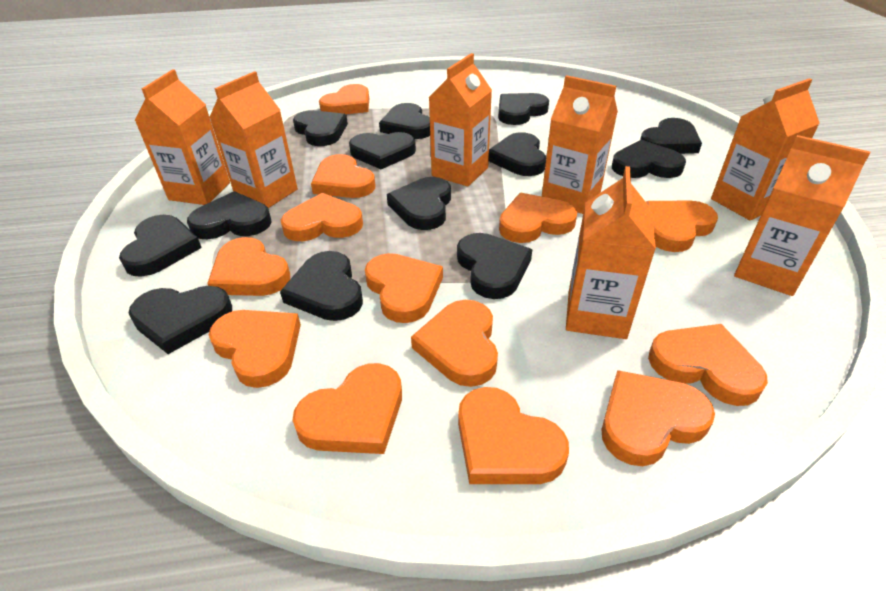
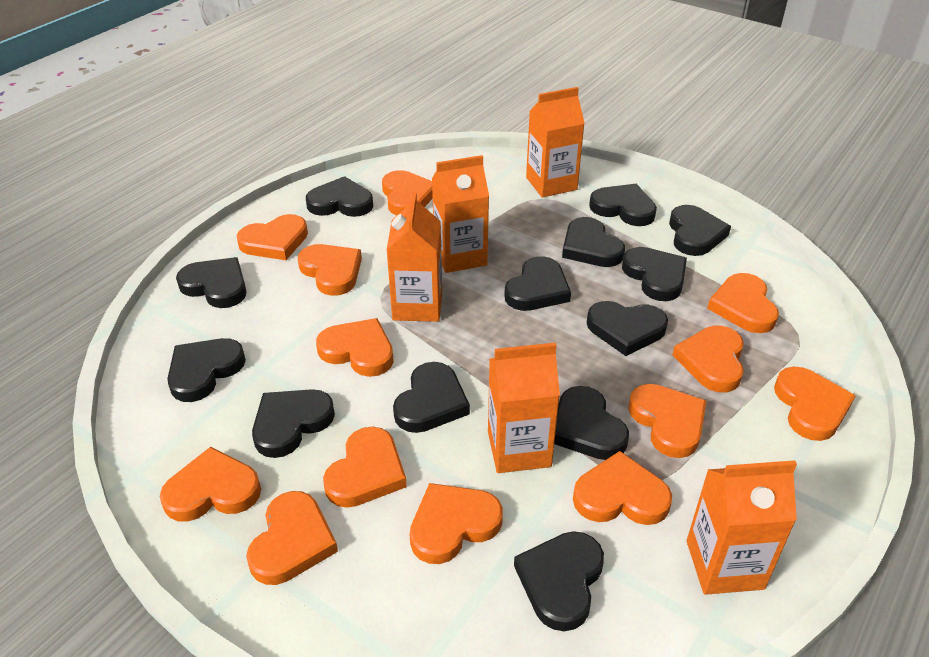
orange carton: 7 -> 5

